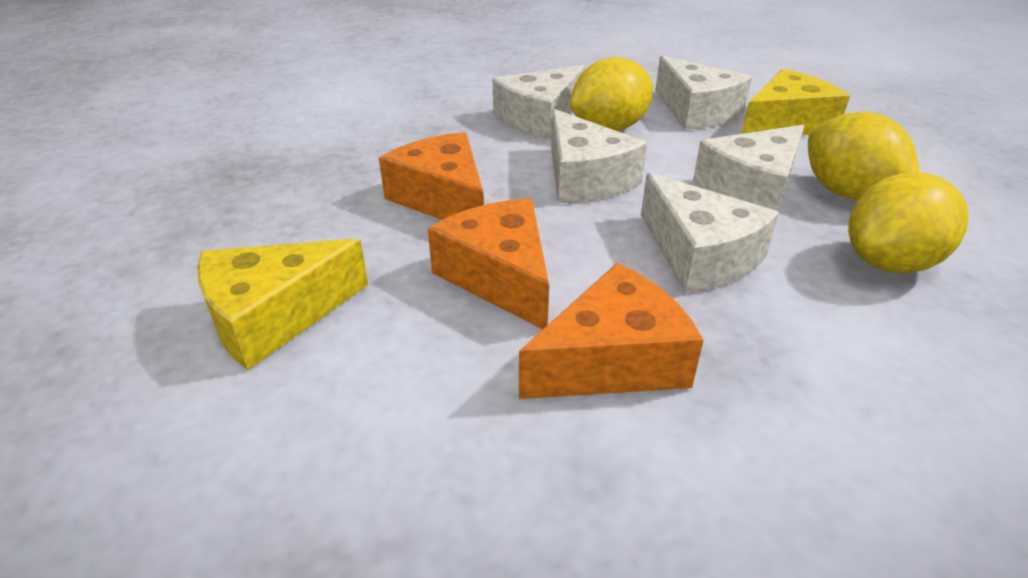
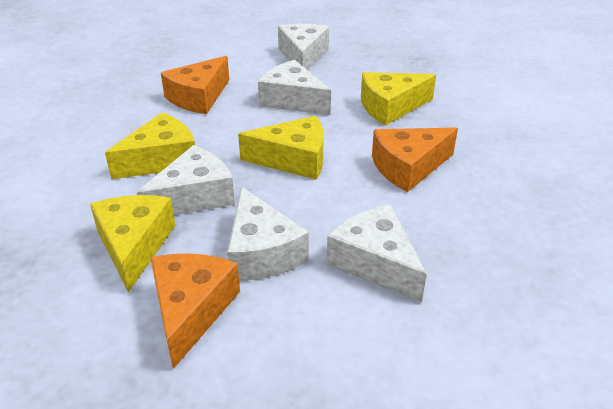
yellow cheese: 2 -> 4
yellow lemon: 3 -> 0

